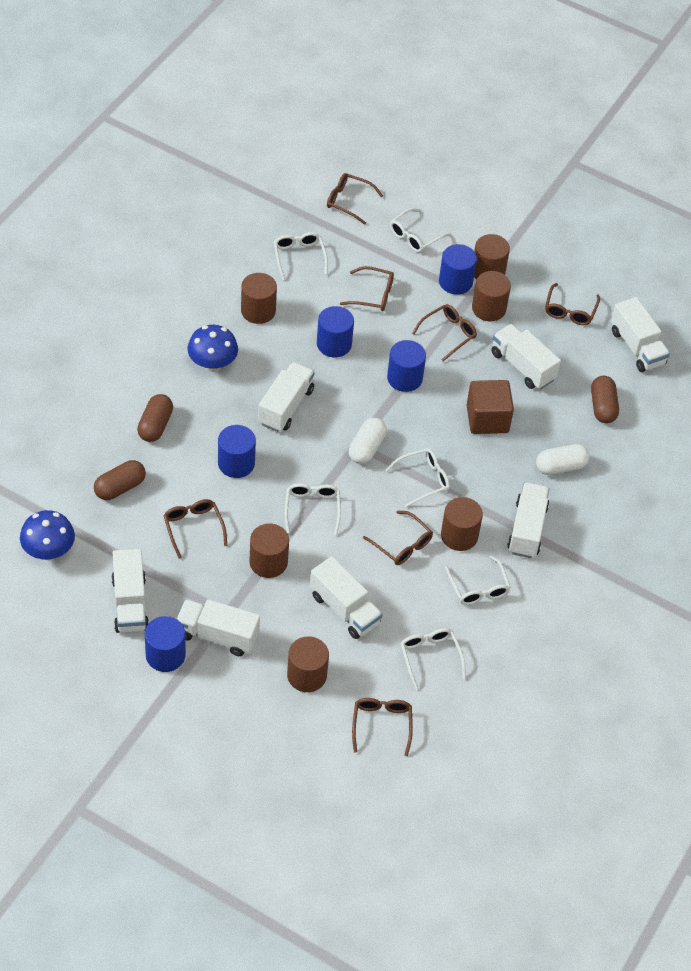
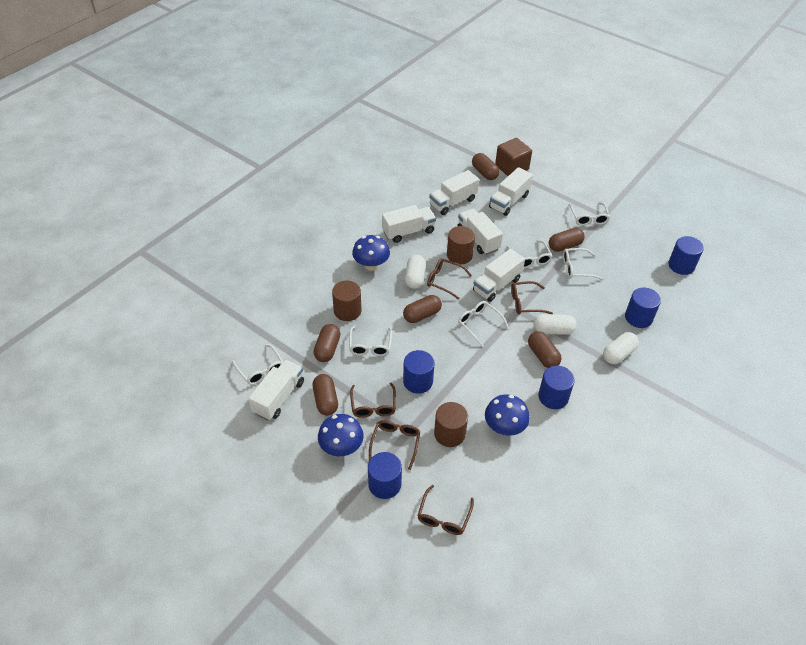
blue mushroom: 2 -> 3
brown capsule: 3 -> 6
brown cylinder: 6 -> 3
brown glasses: 7 -> 5
white capsule: 2 -> 3
white truck: 7 -> 6

